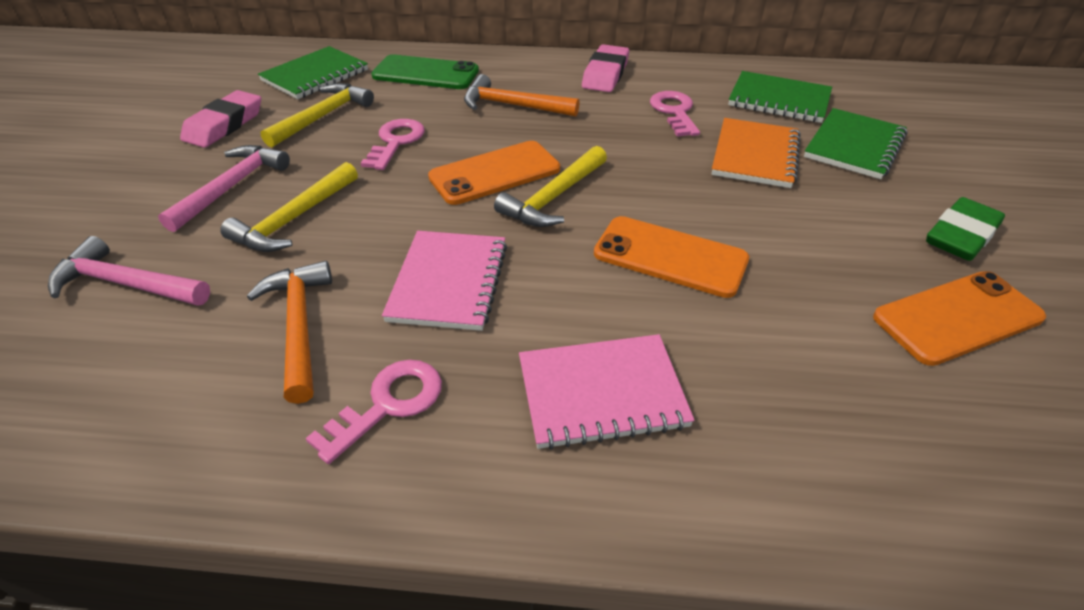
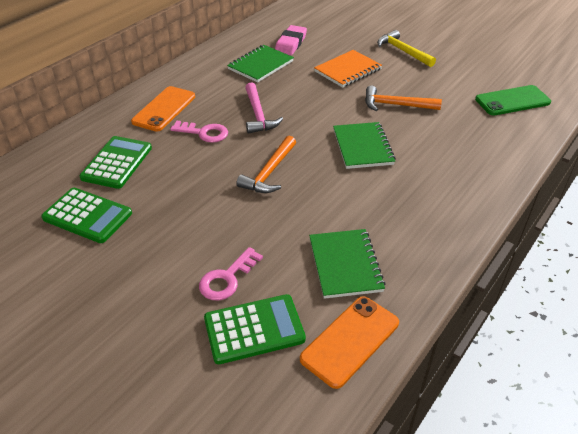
green calculator: 0 -> 3
green eraser: 1 -> 0
orange phone: 3 -> 2
pink eraser: 2 -> 1
pink hammer: 2 -> 1
pink key: 3 -> 2
pink notebook: 2 -> 0
yellow hammer: 3 -> 1

